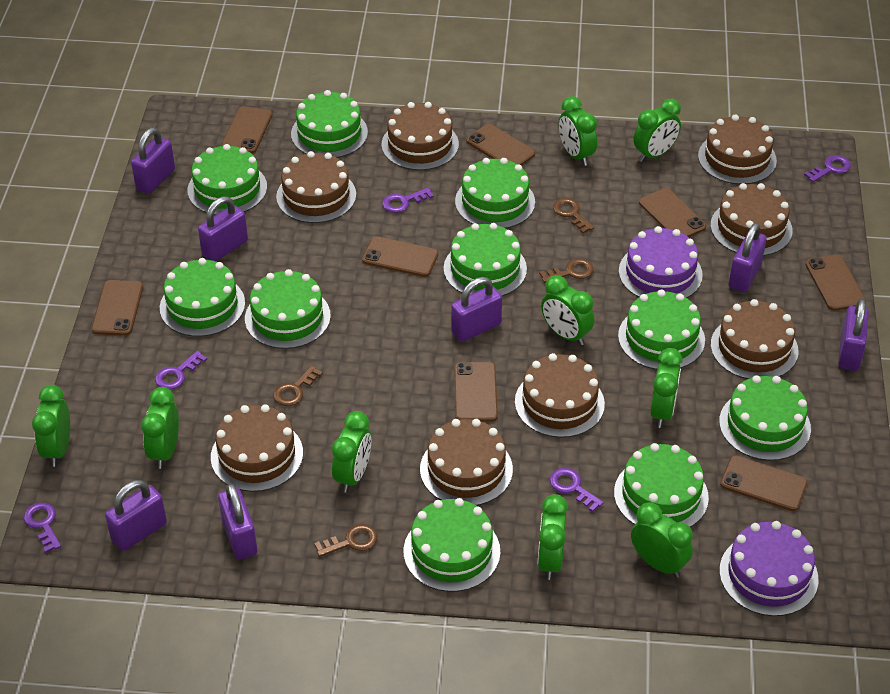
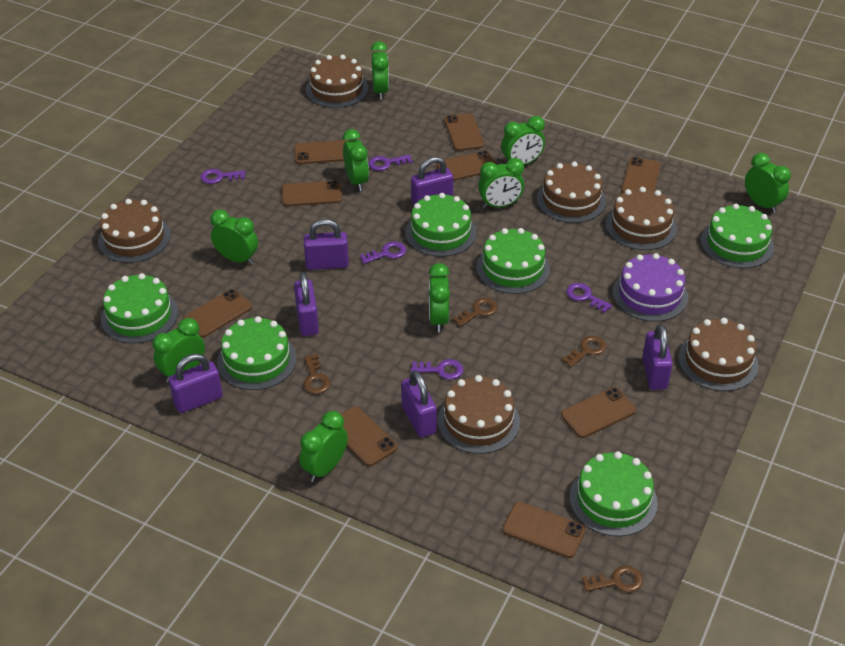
brown cake: 8 -> 6
brown phone: 8 -> 9
green cake: 10 -> 6
purple cake: 2 -> 1
purple padlock: 7 -> 6

